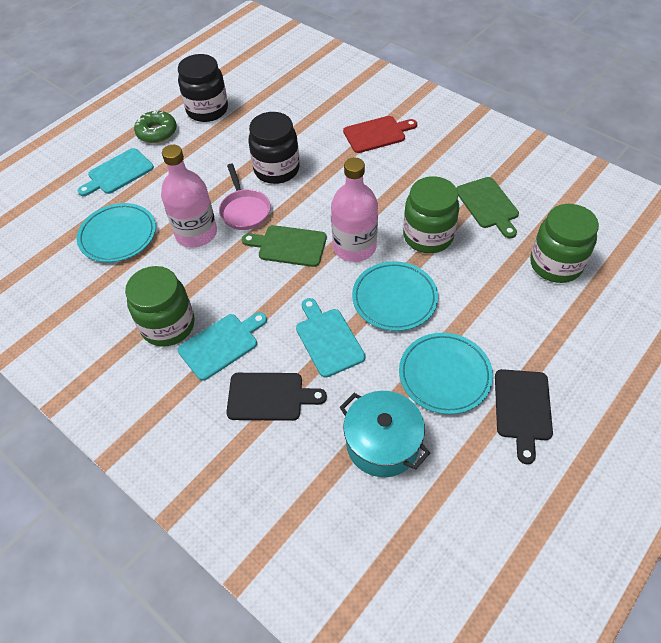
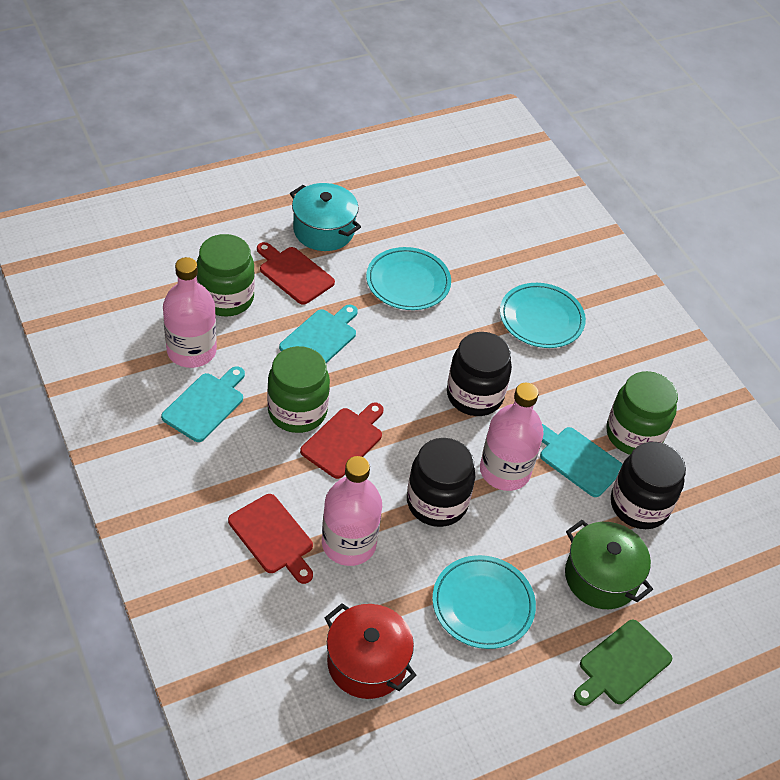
black cutting board: 2 -> 0
black jar: 2 -> 3
green cutting board: 2 -> 1
green donut: 1 -> 0
green pot: 0 -> 1
pink bottle: 2 -> 3
pink pan: 1 -> 0
red cutting board: 1 -> 3
red pot: 0 -> 1

